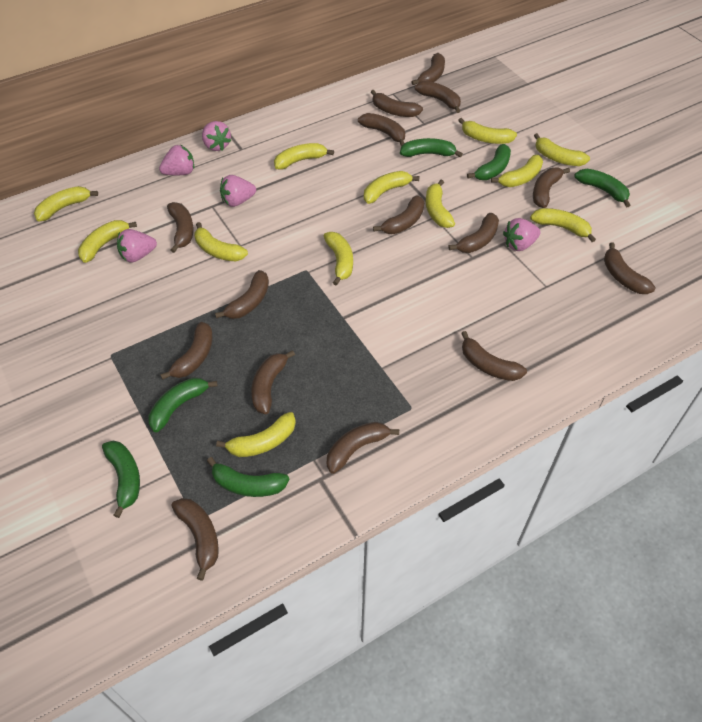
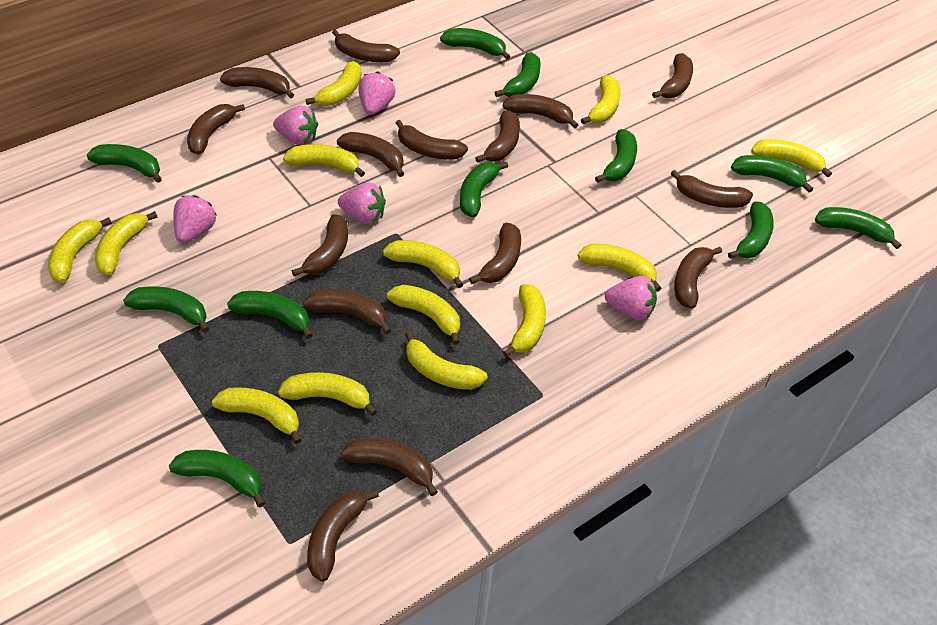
green banana: 6 -> 11
yellow banana: 12 -> 13

